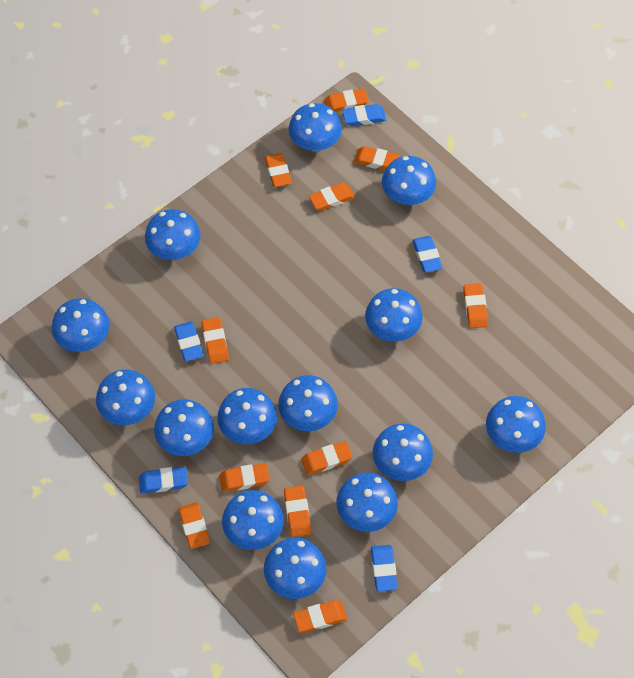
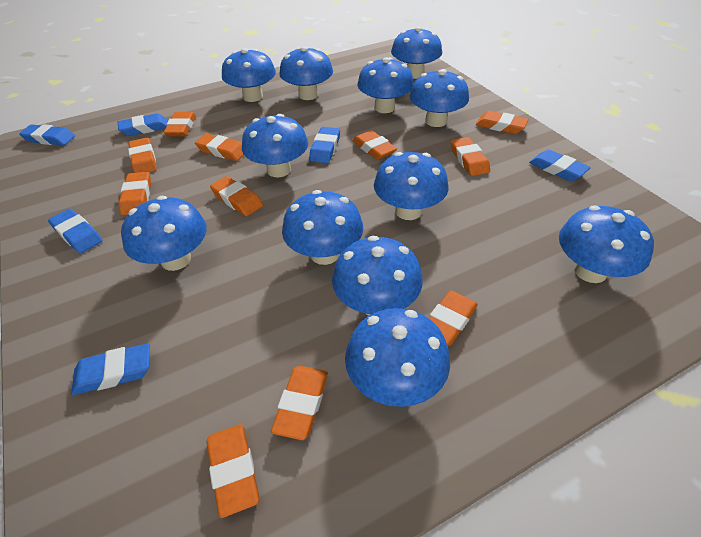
blue eraser: 5 -> 6
blue mushroom: 14 -> 12

